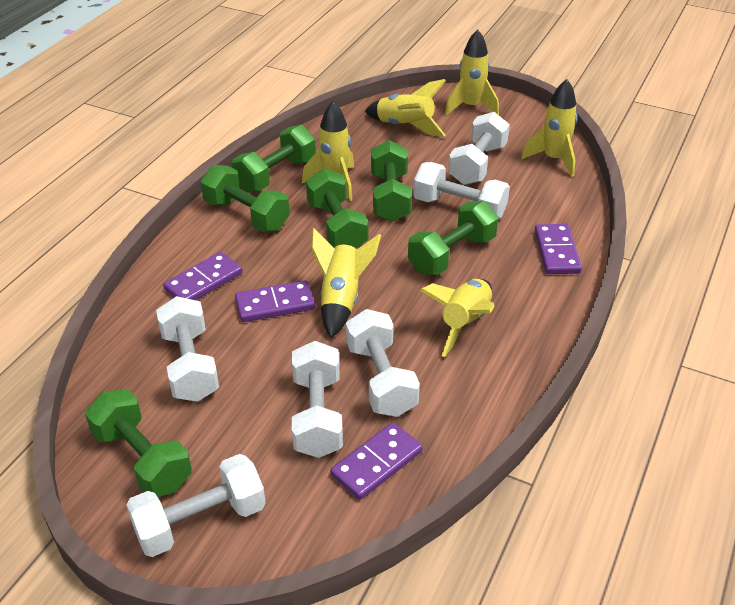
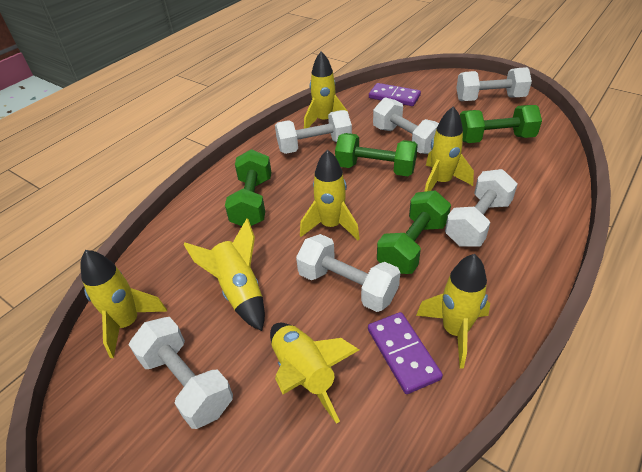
green dumbbell: 6 -> 4
purple domino: 4 -> 2
yellow rocket: 6 -> 7

